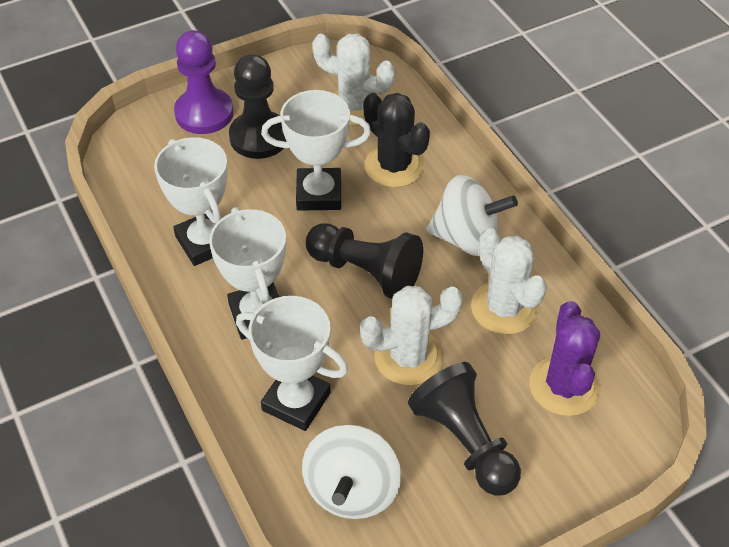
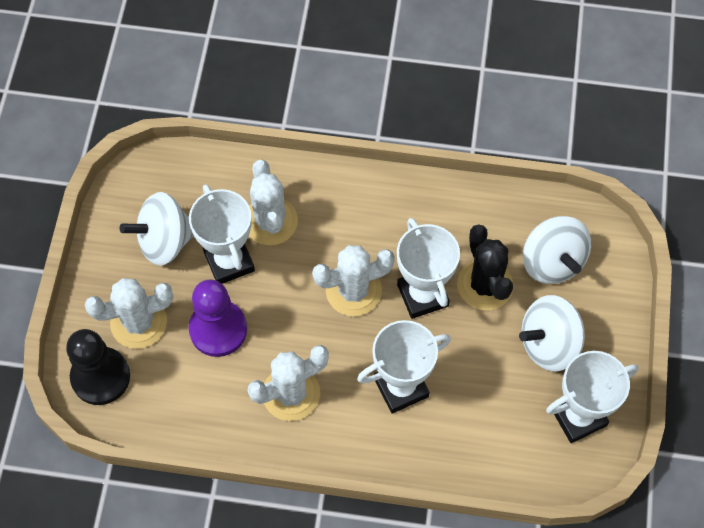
black pawn: 3 -> 1
purple cactus: 1 -> 0
white cactus: 3 -> 4
white spinning top: 2 -> 3

